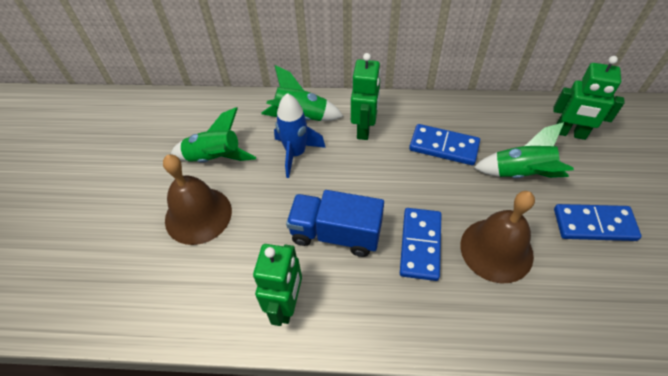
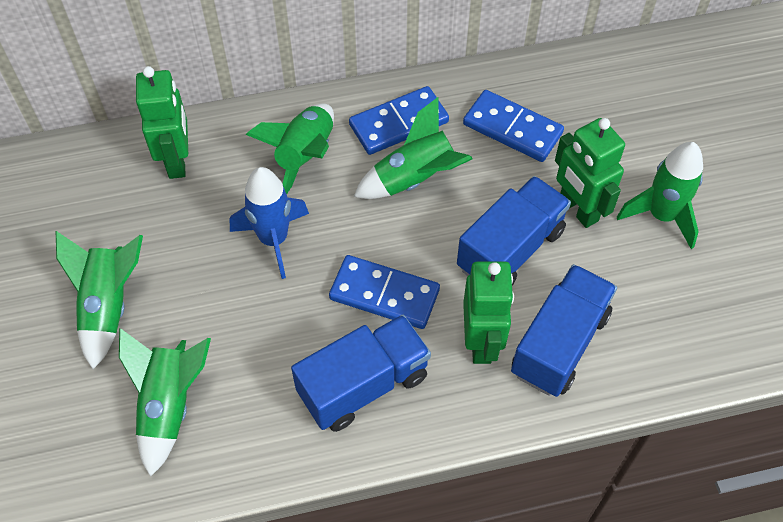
blue truck: 1 -> 3
brown bell: 2 -> 0
green rocket: 3 -> 5

